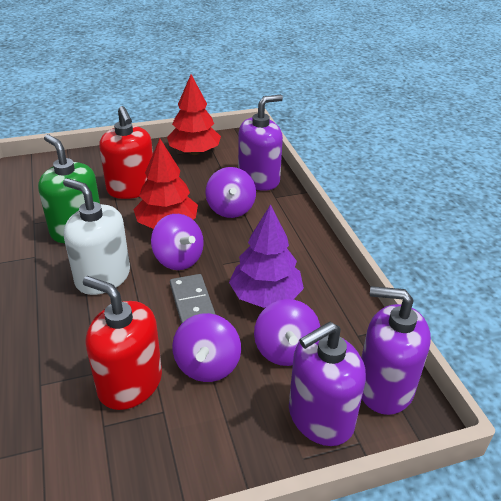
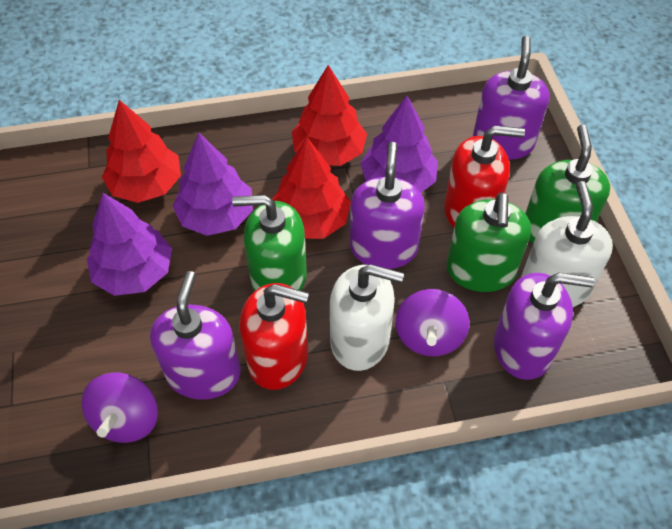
green soap dispenser: 1 -> 3
grey domino: 1 -> 0
purple soap dispenser: 3 -> 4
purple spinning top: 4 -> 2
purple tree: 1 -> 3
red tree: 2 -> 3
white soap dispenser: 1 -> 2

